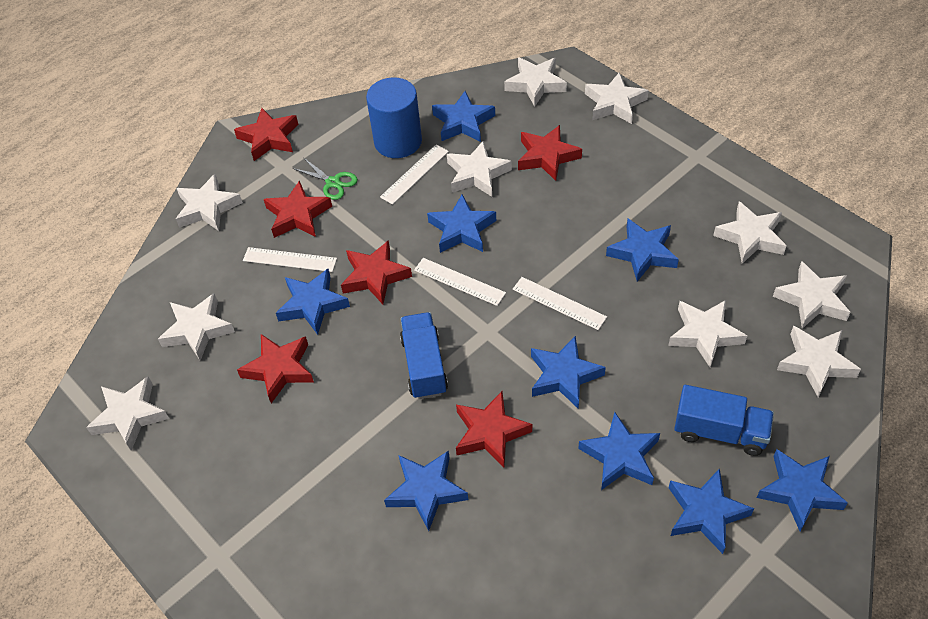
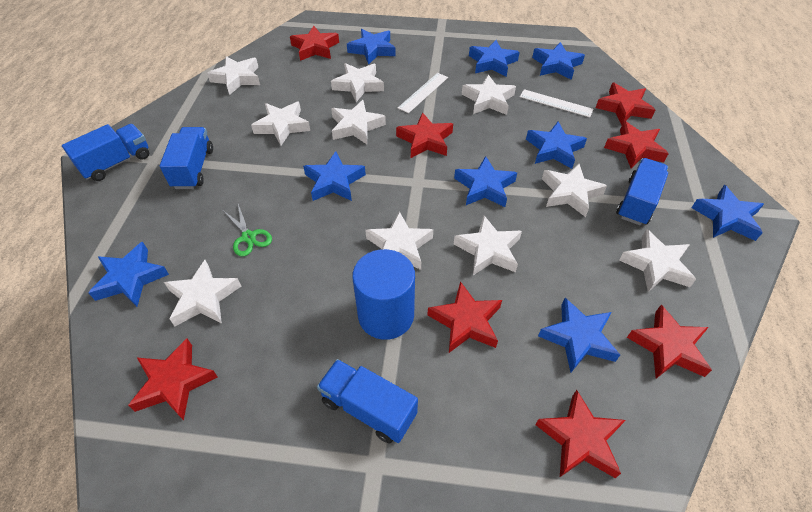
blue truck: 2 -> 4
red star: 6 -> 8
white ruler: 4 -> 2

